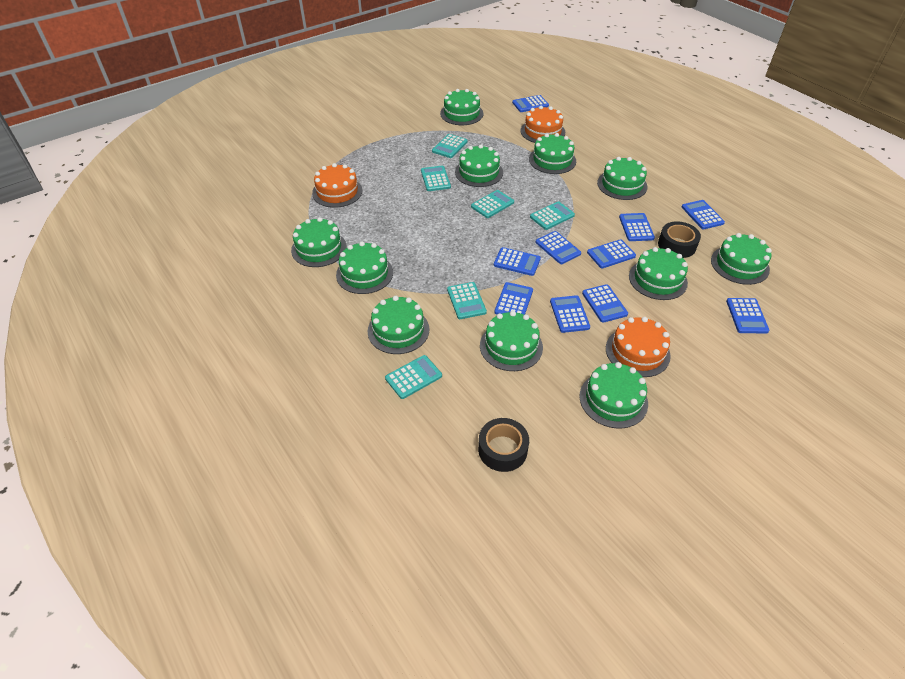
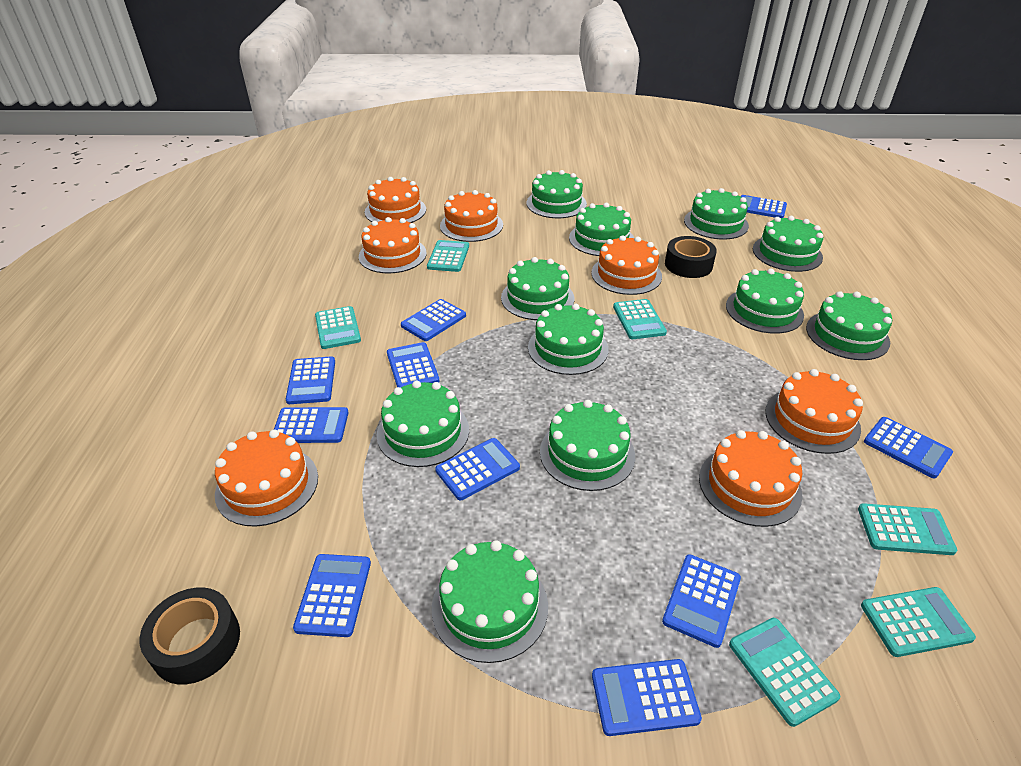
orange cake: 3 -> 7

